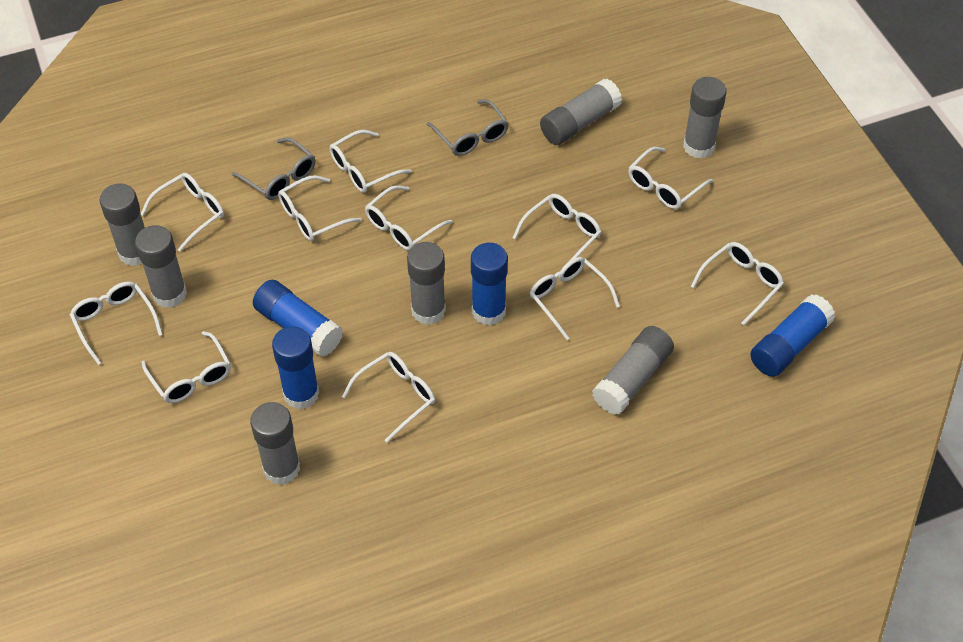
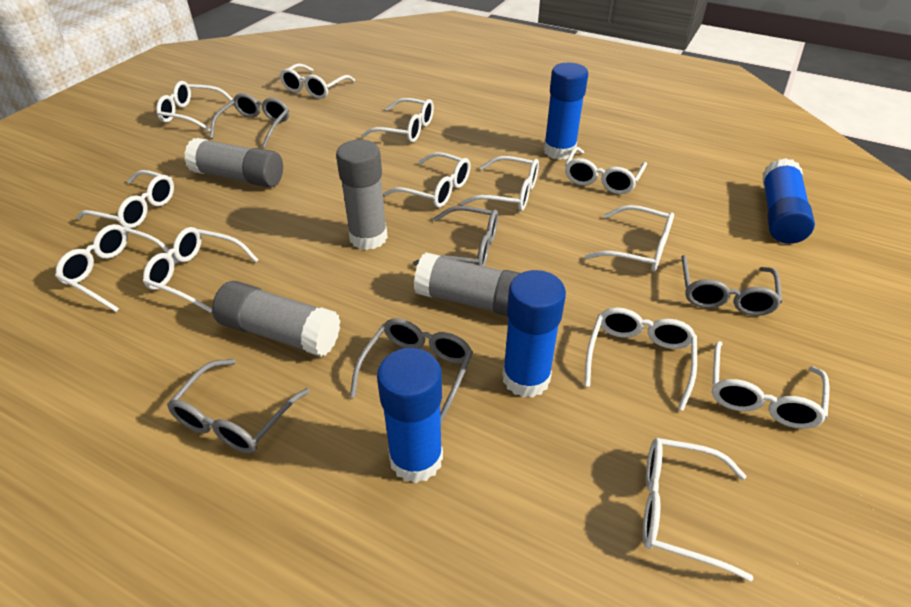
grey glasses: 2 -> 5
grey glue stick: 7 -> 4
white glasses: 11 -> 13

